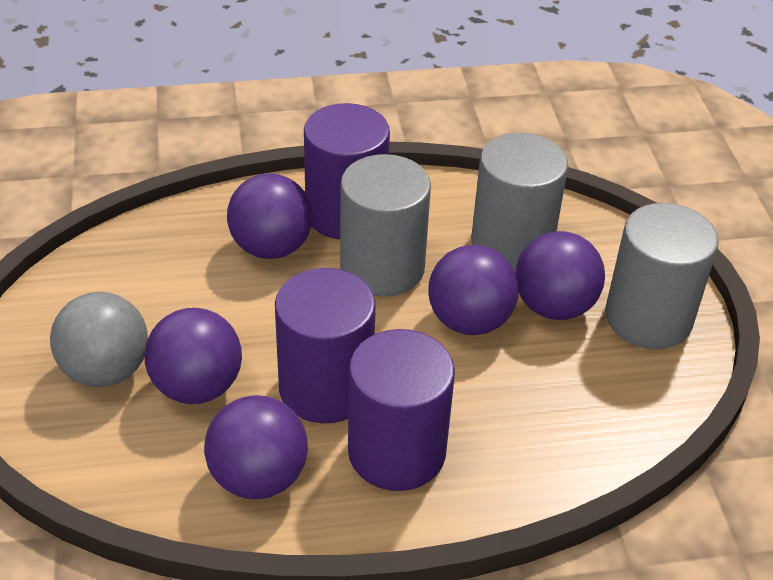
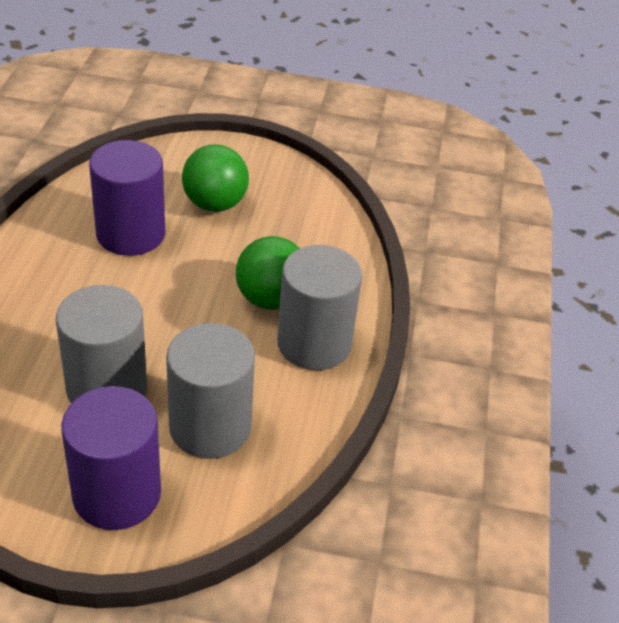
green ball: 0 -> 2
grey ball: 1 -> 0
purple ball: 5 -> 0
purple cylinder: 3 -> 2

